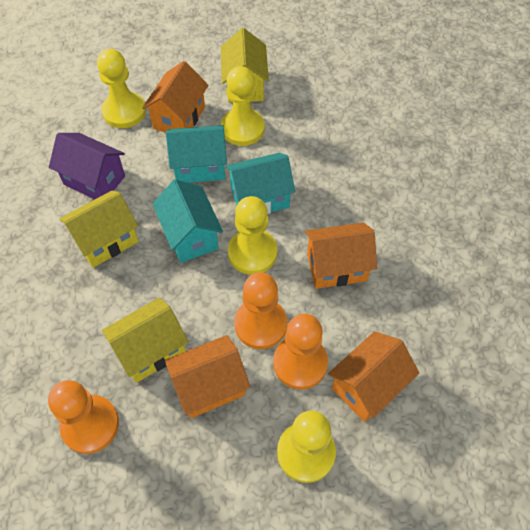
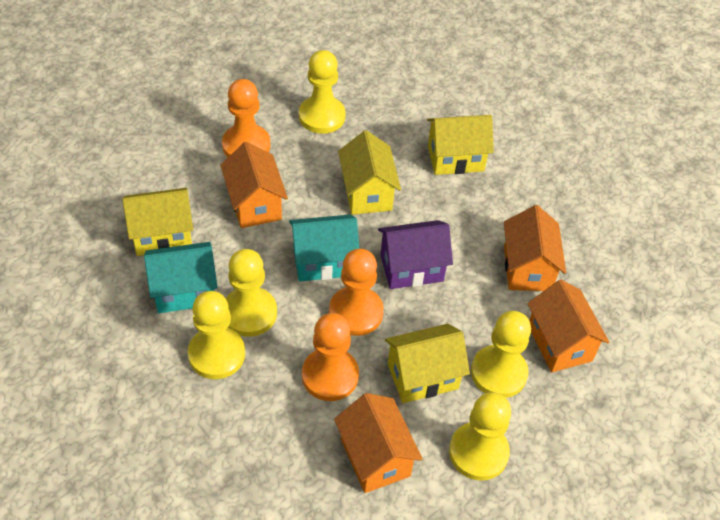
turquoise house: 3 -> 2
yellow house: 3 -> 4
yellow pawn: 4 -> 5

